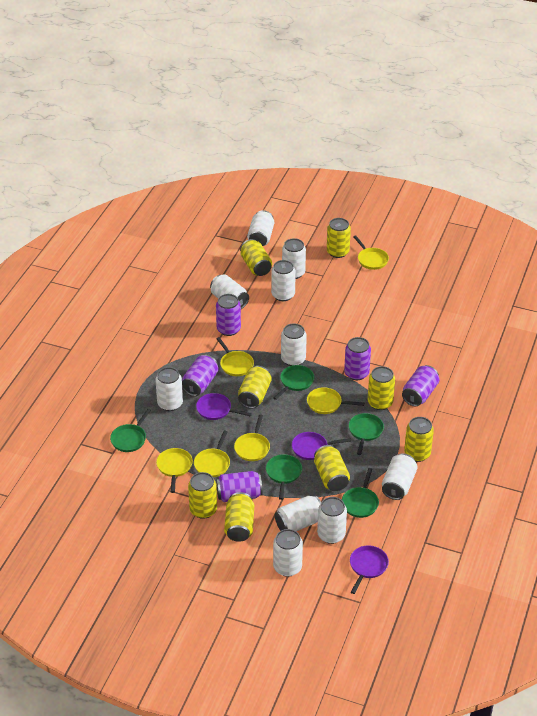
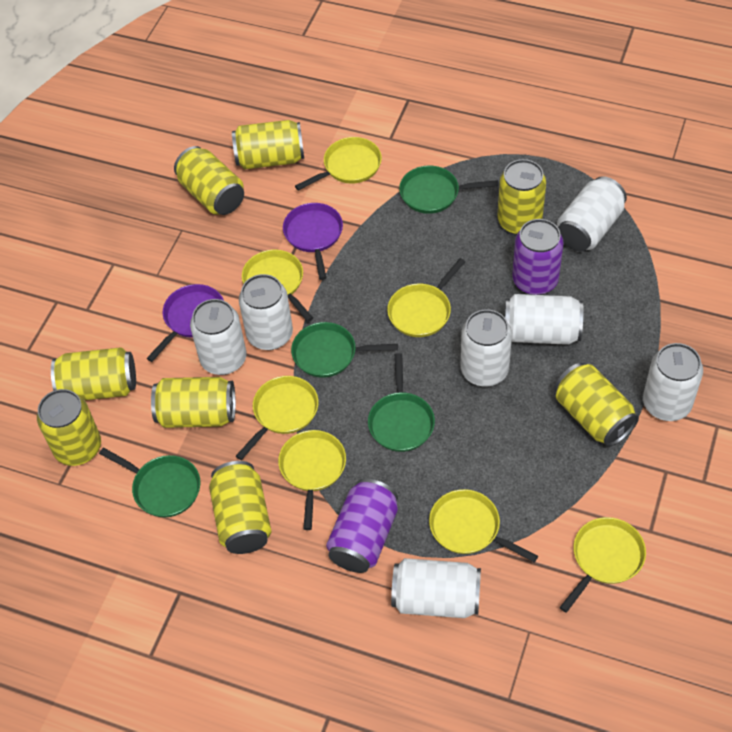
green pan: 5 -> 4
purple can: 5 -> 2
purple pan: 3 -> 2
white can: 10 -> 7
yellow pan: 6 -> 7

